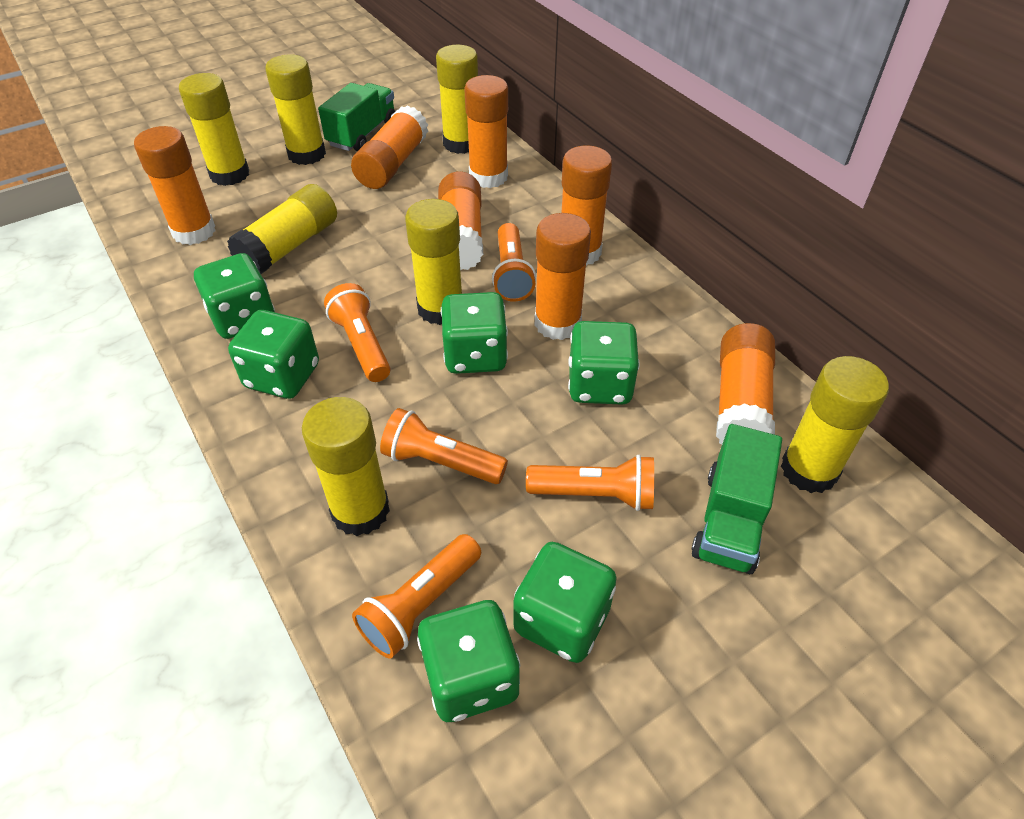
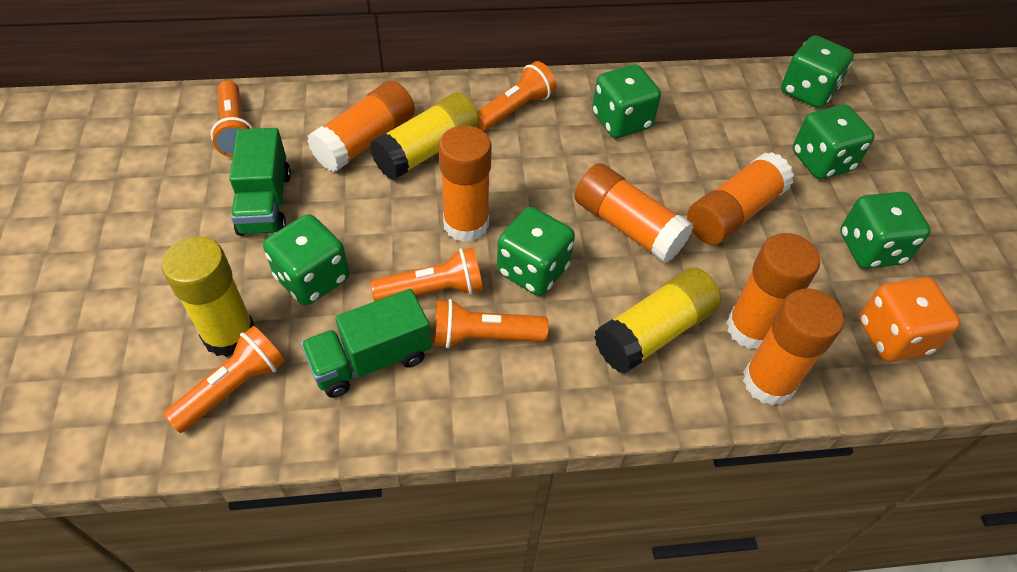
orange dice: 0 -> 1
orange glue stick: 7 -> 6
yellow glue stick: 7 -> 3

